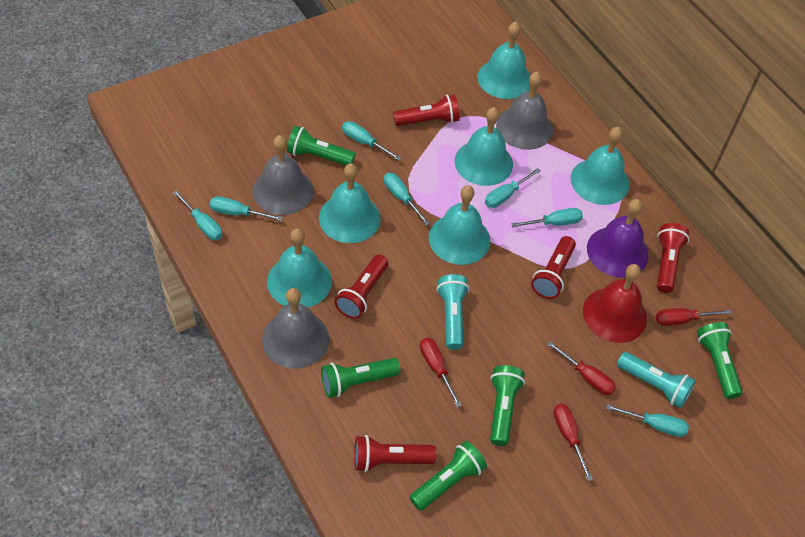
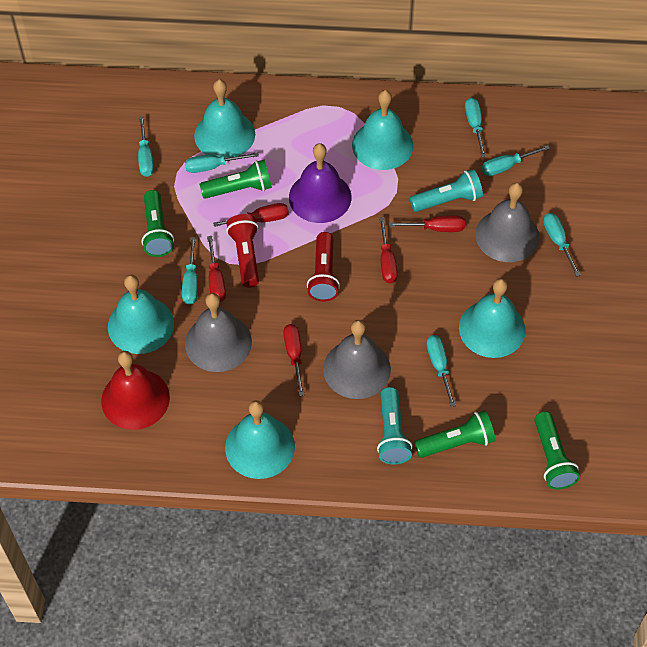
green flashlight: 5 -> 4
red flashlight: 5 -> 2
red screwdriver: 4 -> 5
turquoise bell: 6 -> 5

